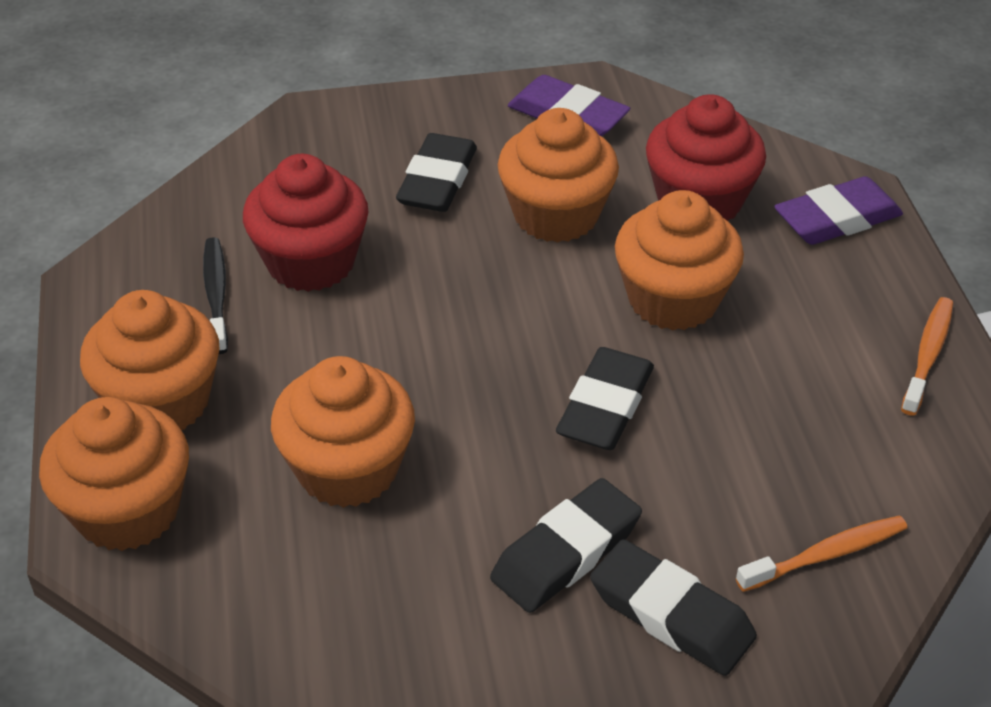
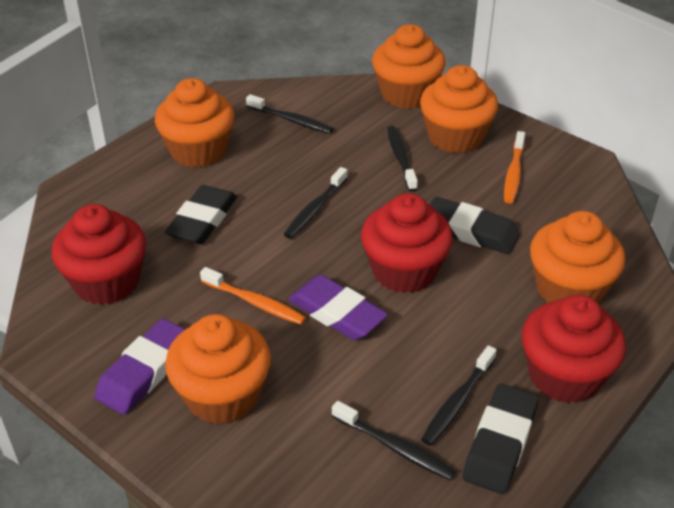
black eraser: 4 -> 3
black toothbrush: 1 -> 5
red cupcake: 2 -> 3

